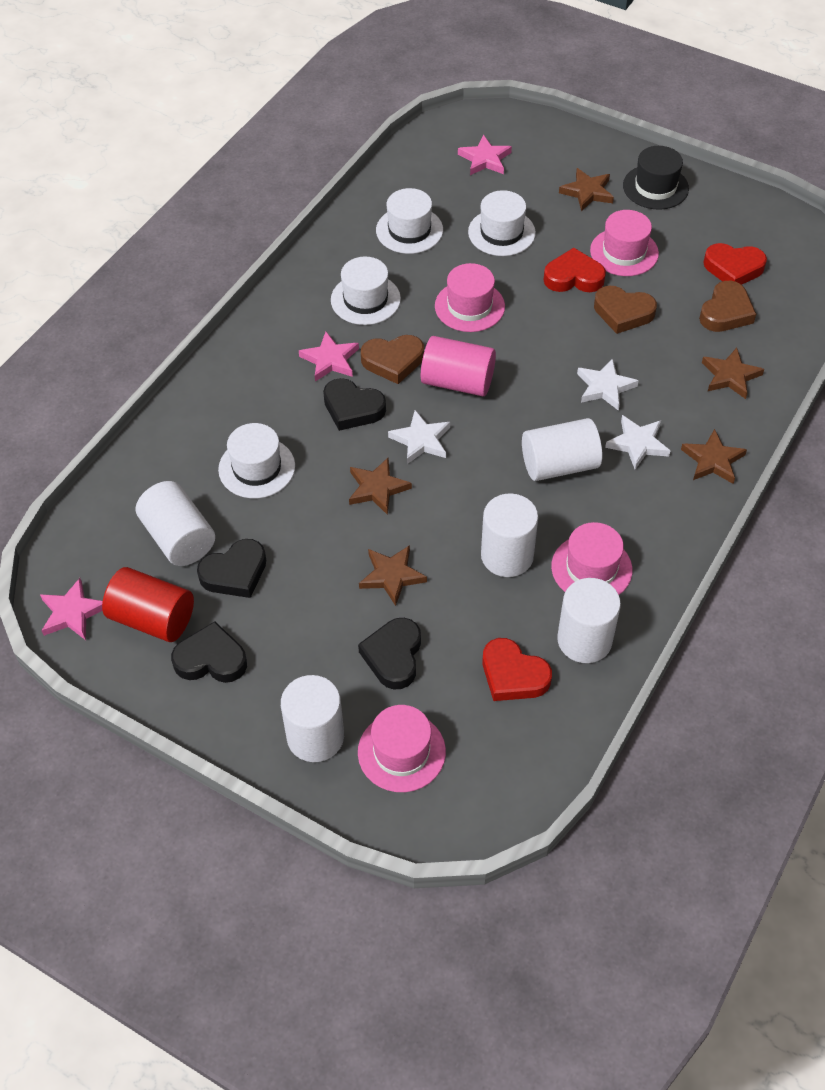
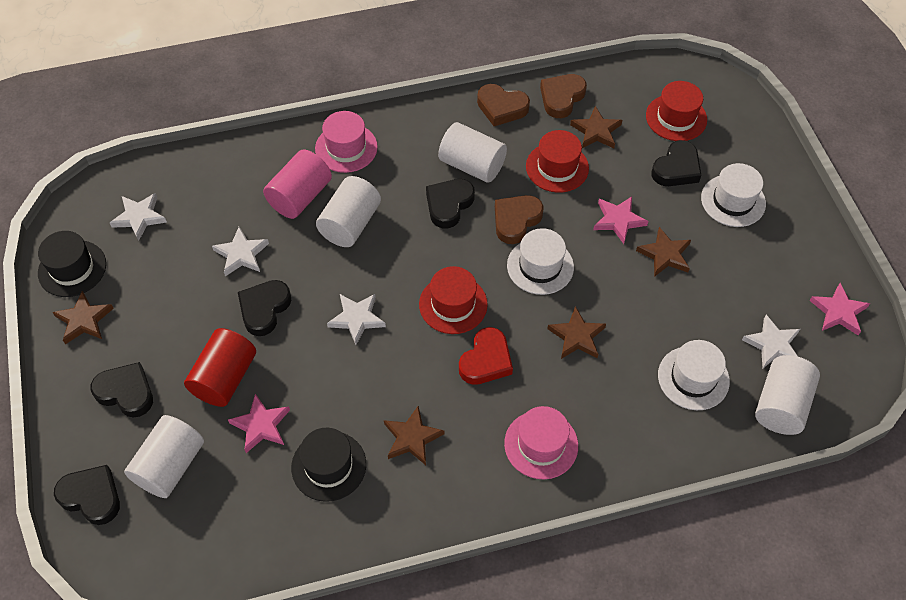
black hat: 1 -> 2
black heart: 4 -> 5
pink hat: 4 -> 2
red hat: 0 -> 3
red heart: 3 -> 1
white cylinder: 5 -> 4
white hat: 4 -> 3
white star: 3 -> 4

